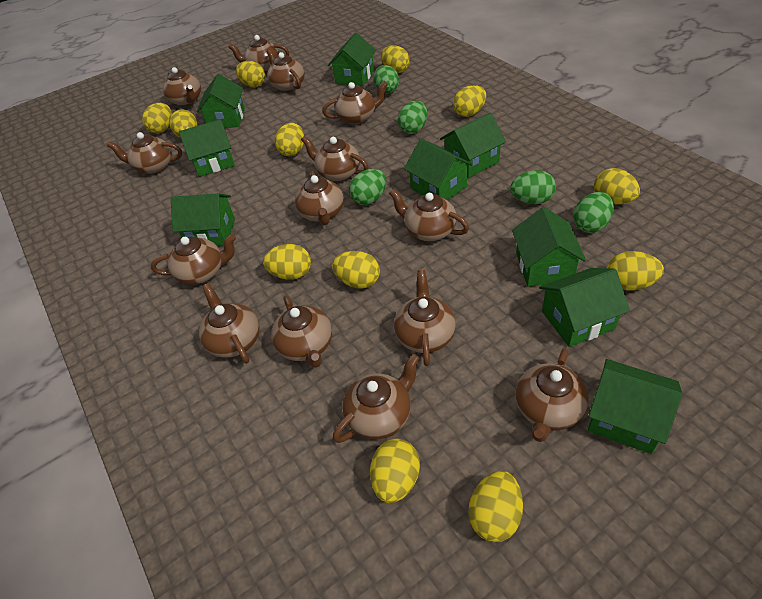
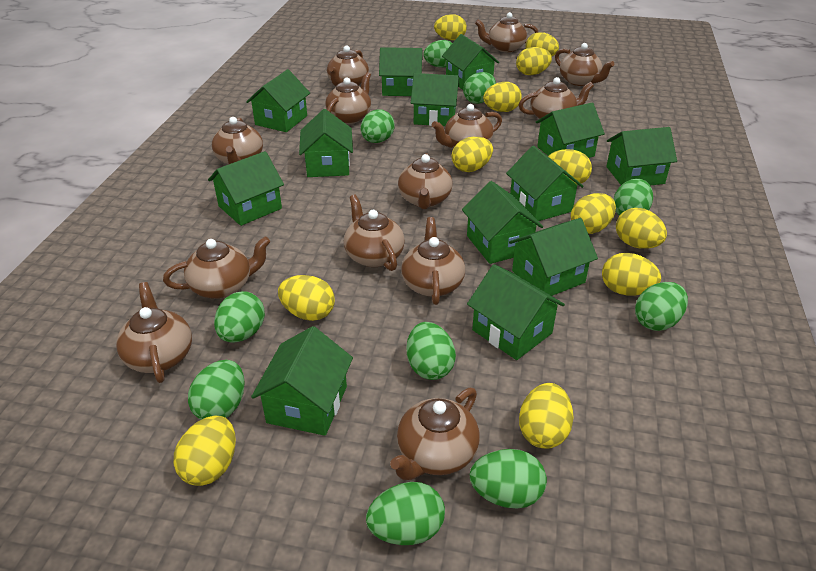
brown teapot: 14 -> 13
green egg: 5 -> 10
green house: 9 -> 13

